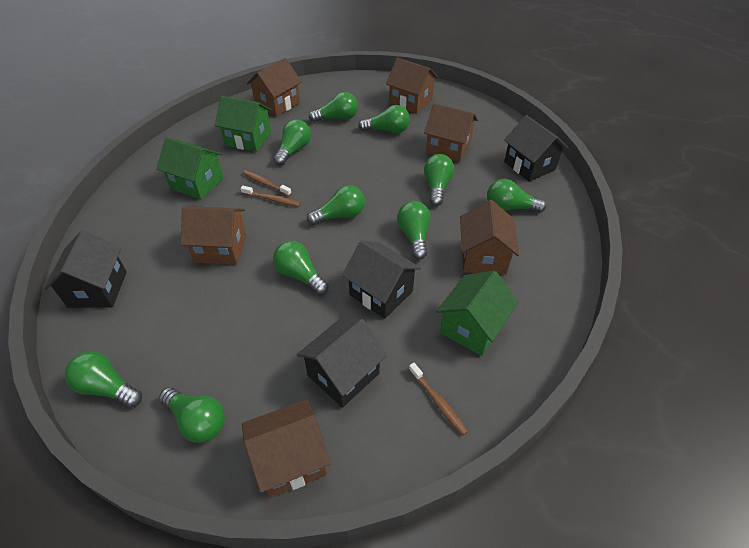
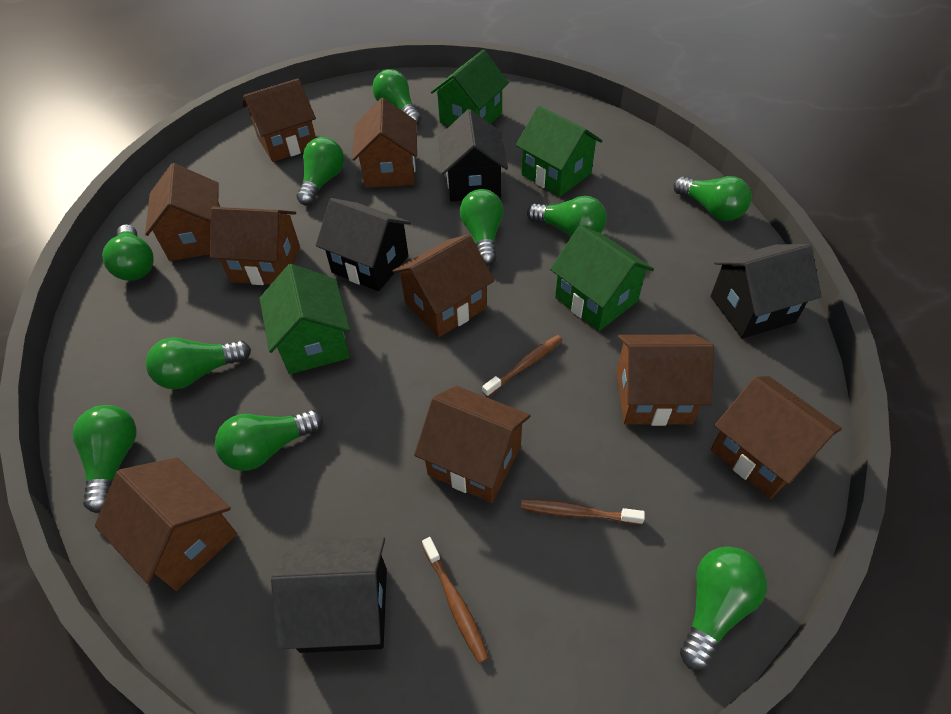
brown house: 6 -> 9
green house: 3 -> 4

